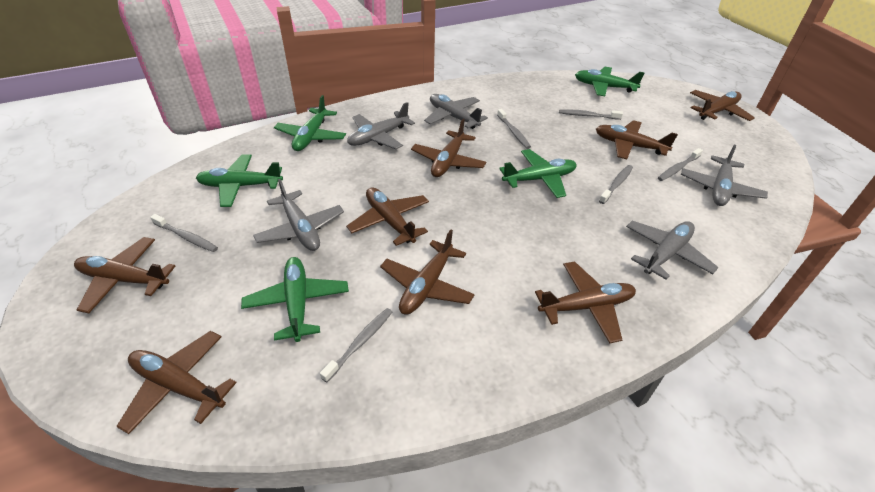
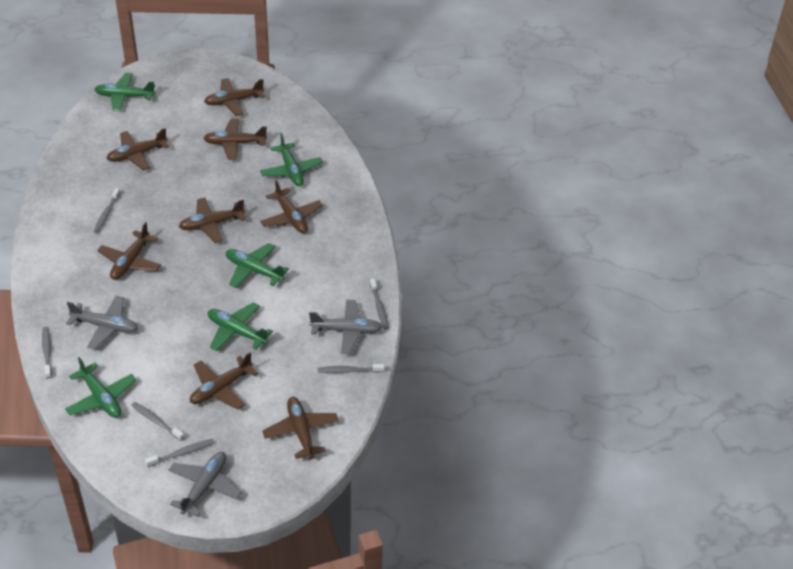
grey plane: 5 -> 3

